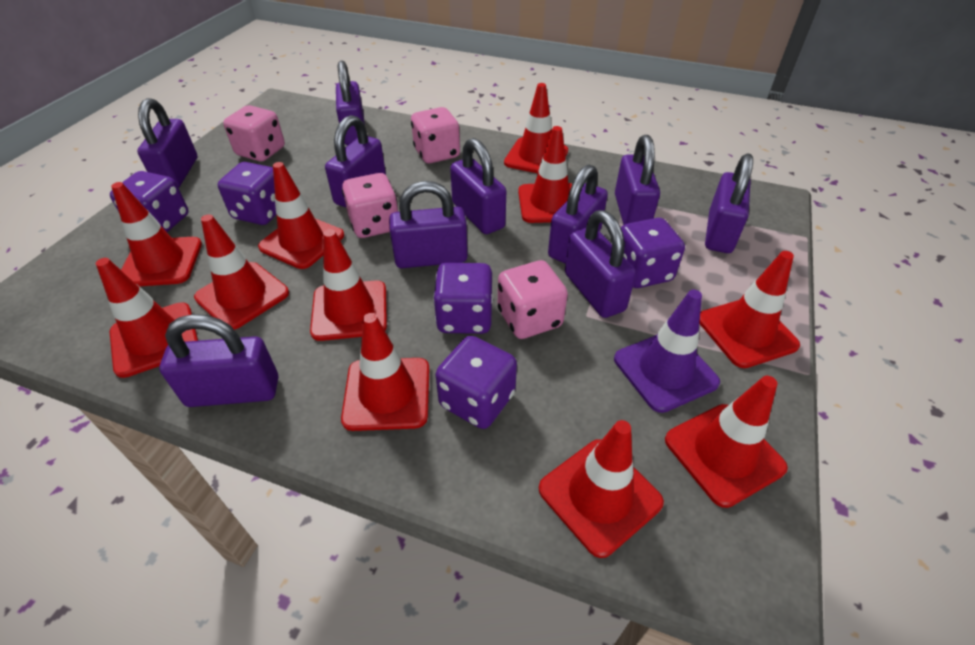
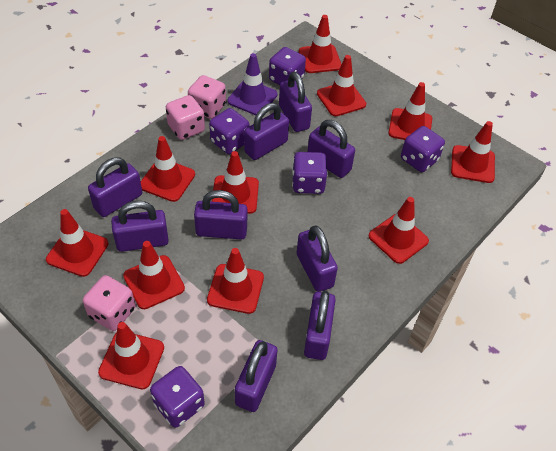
pink dice: 4 -> 3
purple padlock: 10 -> 9

